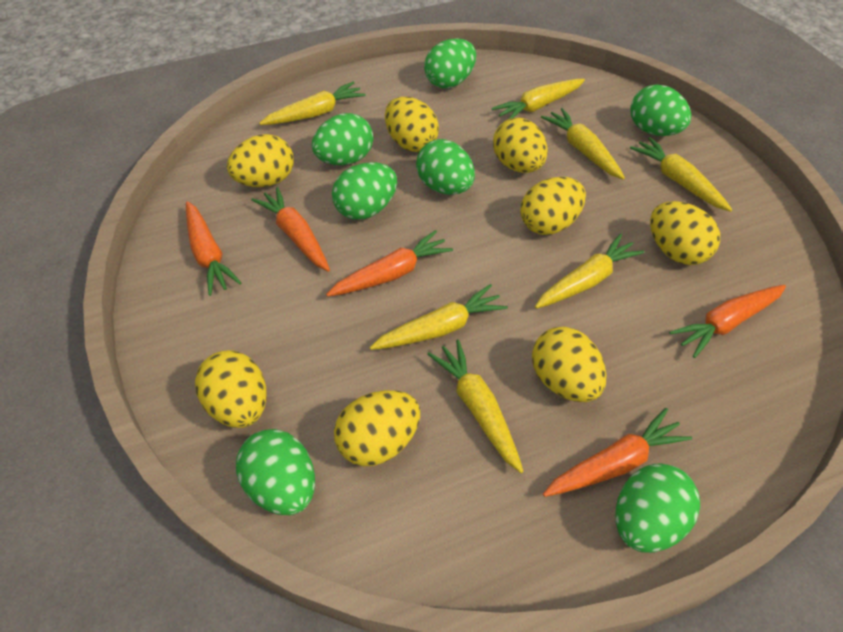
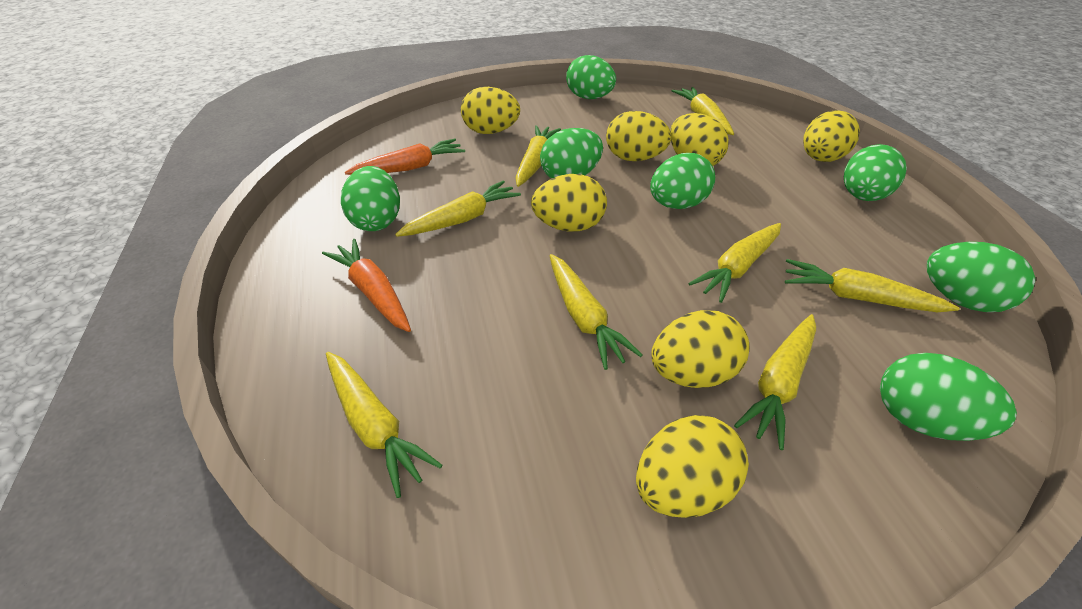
orange carrot: 5 -> 2
yellow carrot: 7 -> 8
yellow egg: 8 -> 7

